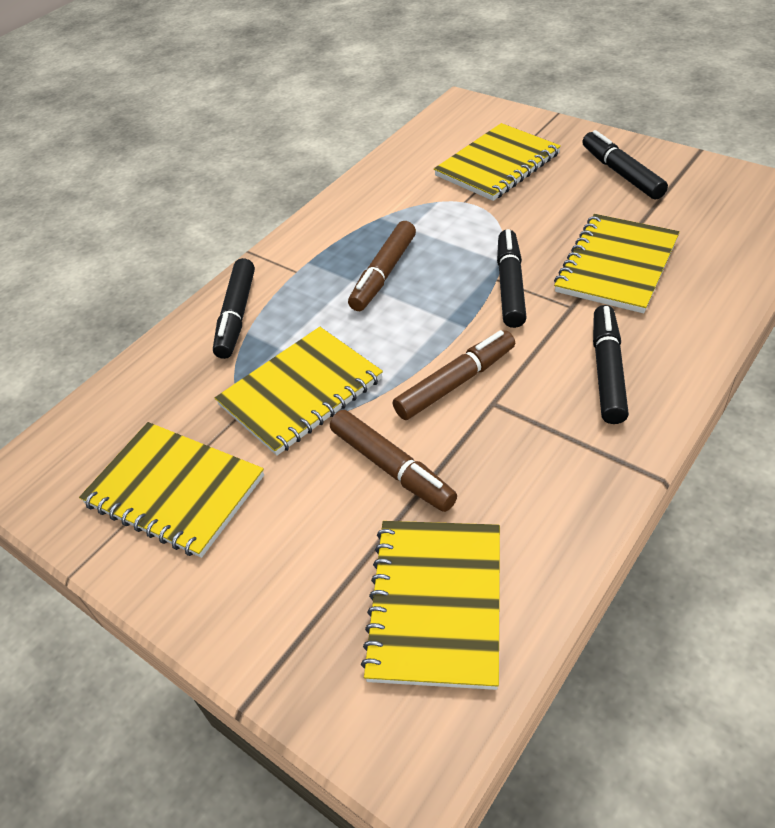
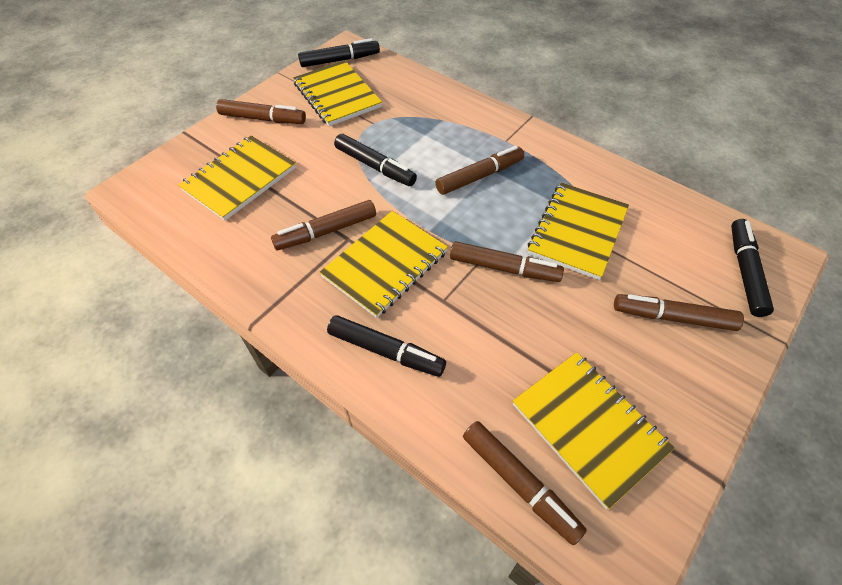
brown marker: 3 -> 6

